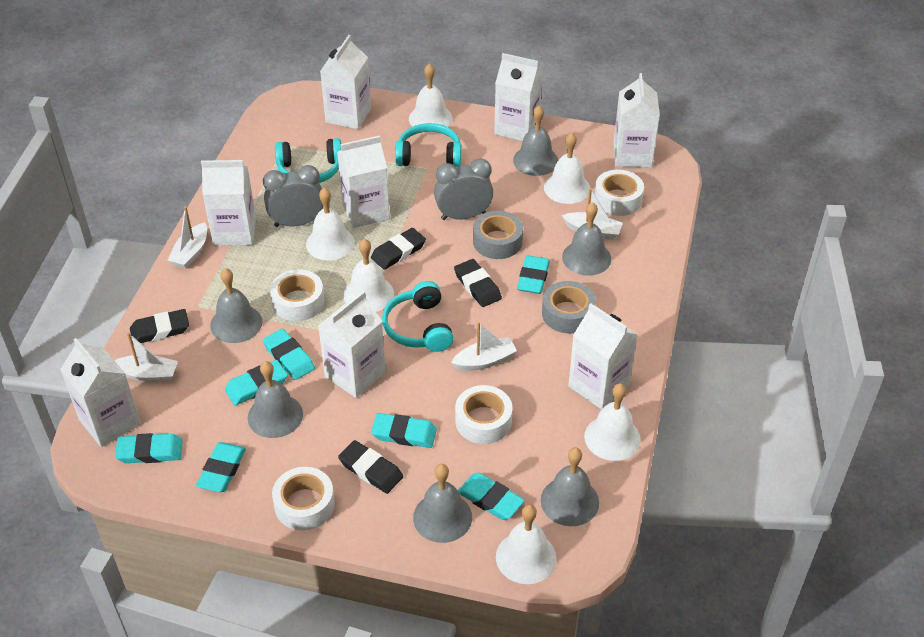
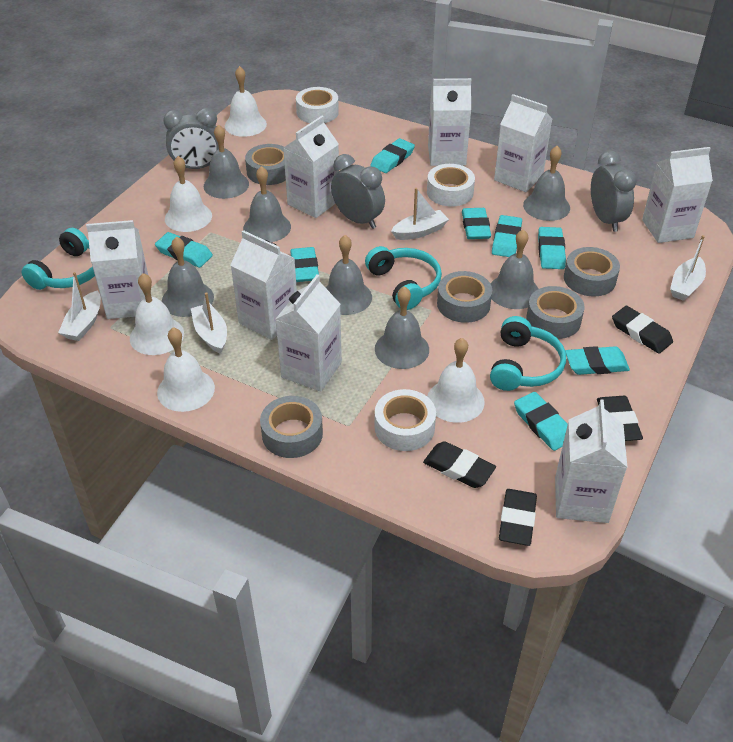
grey bell: 6 -> 7
grey clock: 2 -> 3
grey tape: 2 -> 5
turquoise eraser: 7 -> 8
white bell: 6 -> 5
white tape: 4 -> 3

